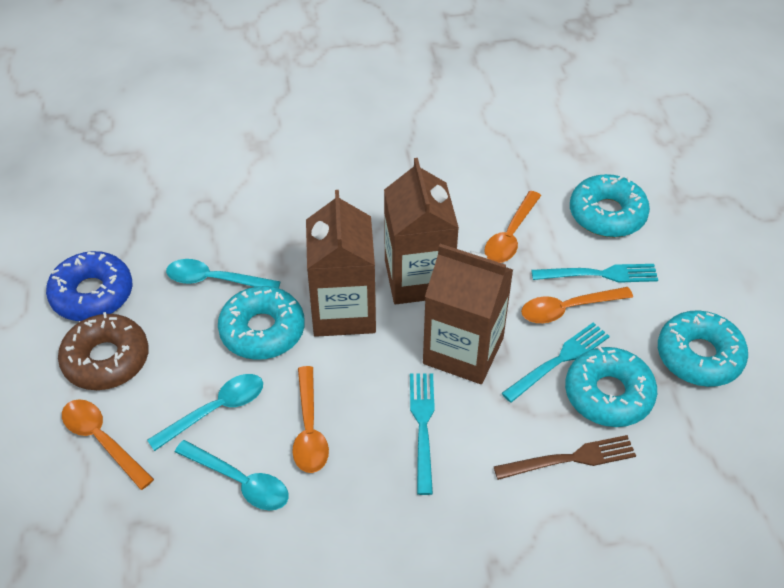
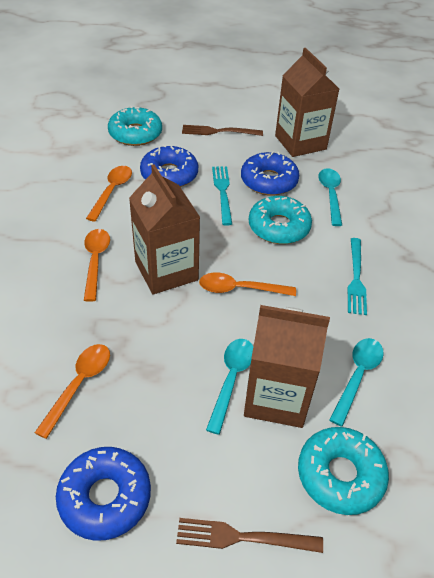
blue donut: 1 -> 3
brown donut: 1 -> 0
brown fork: 1 -> 2
turquoise donut: 4 -> 3
turquoise fork: 3 -> 2

